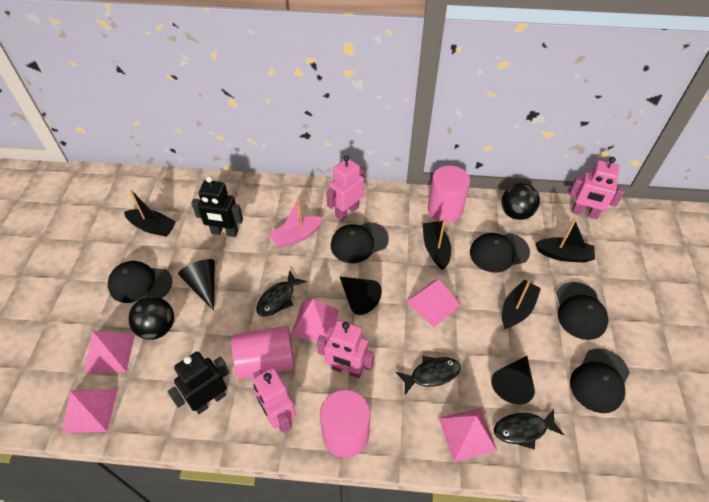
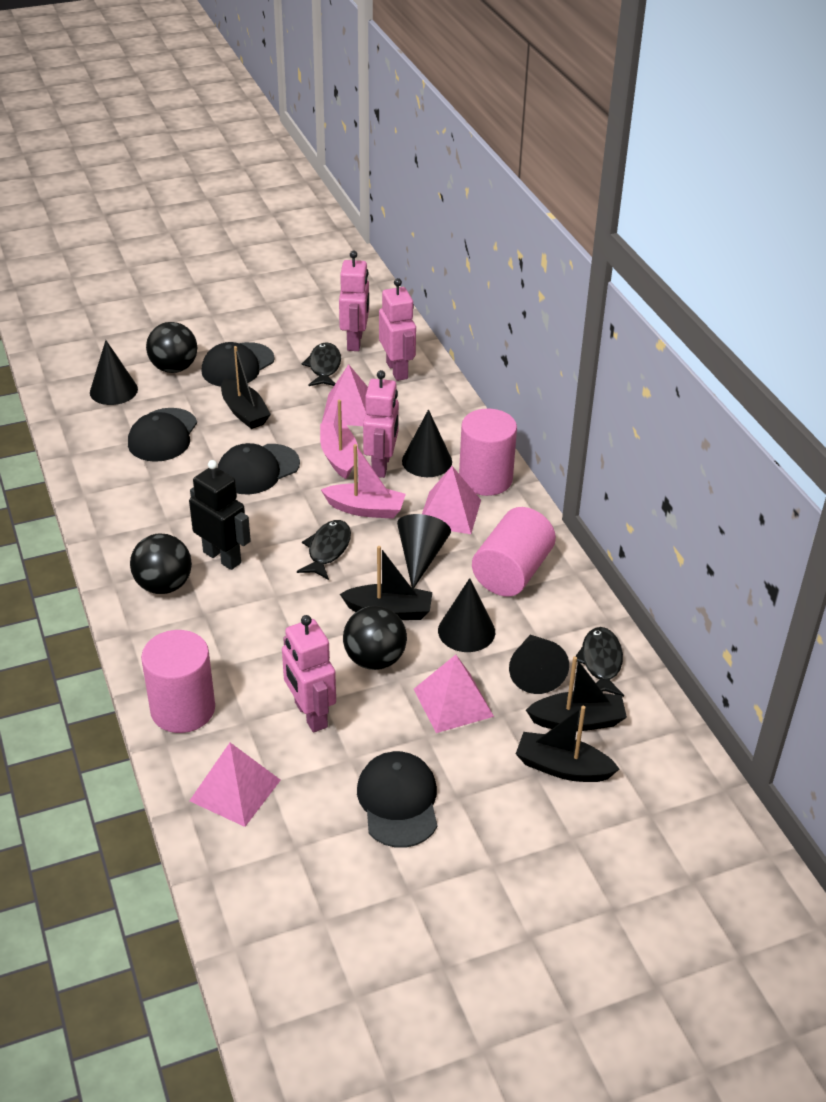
black ball: 2 -> 3
black cap: 5 -> 4
black cone: 3 -> 5
black robot: 2 -> 1
pink boat: 1 -> 2
pink pyramid: 5 -> 4

